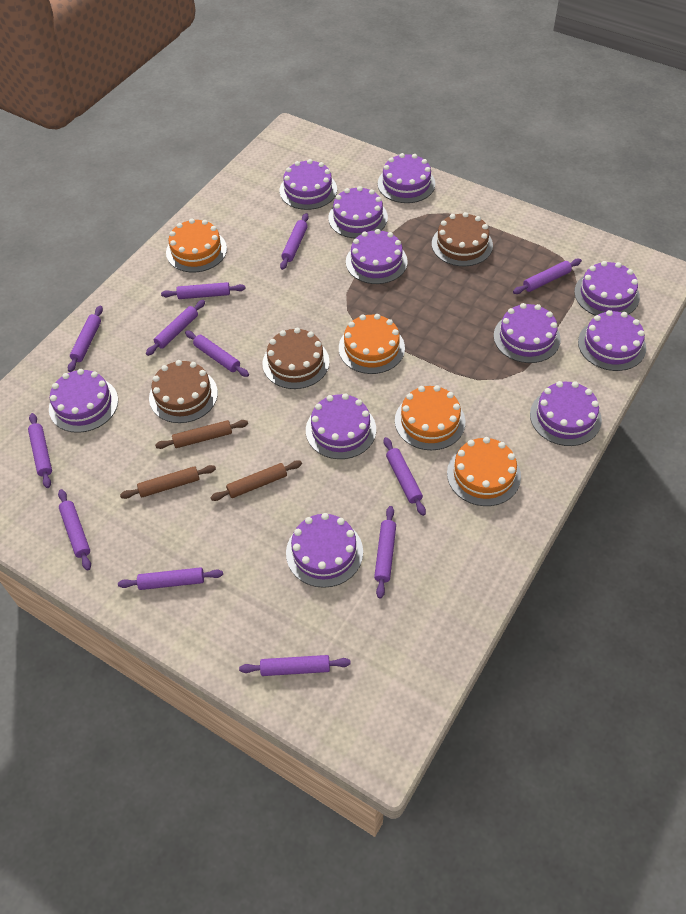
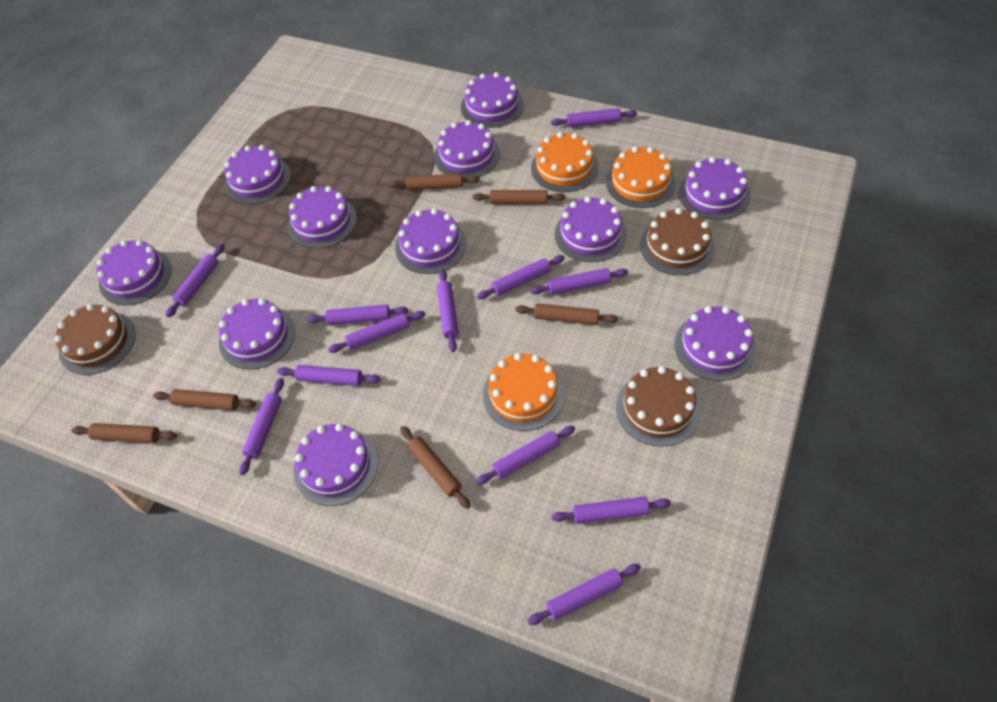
brown rolling pin: 3 -> 6
orange cake: 4 -> 3

